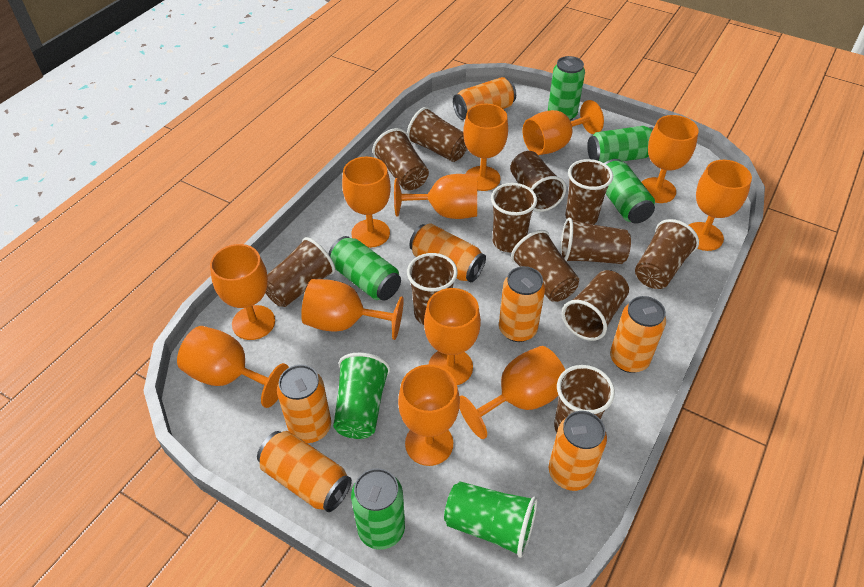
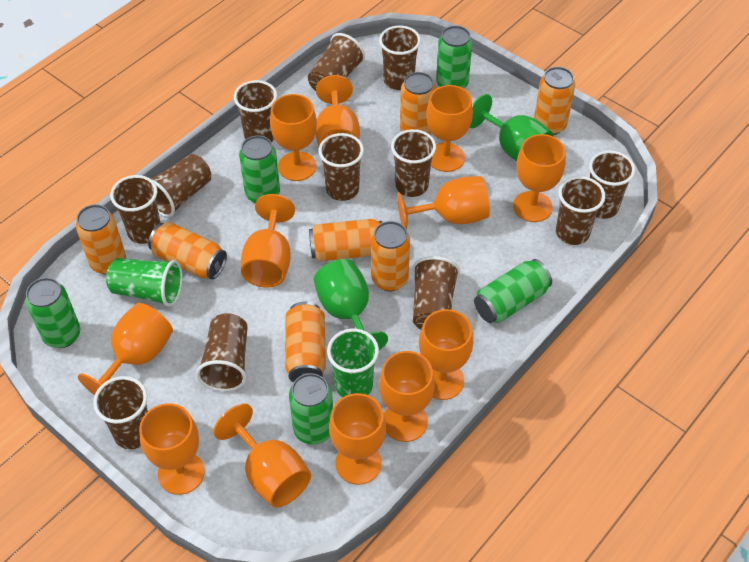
green goblet: 0 -> 2

